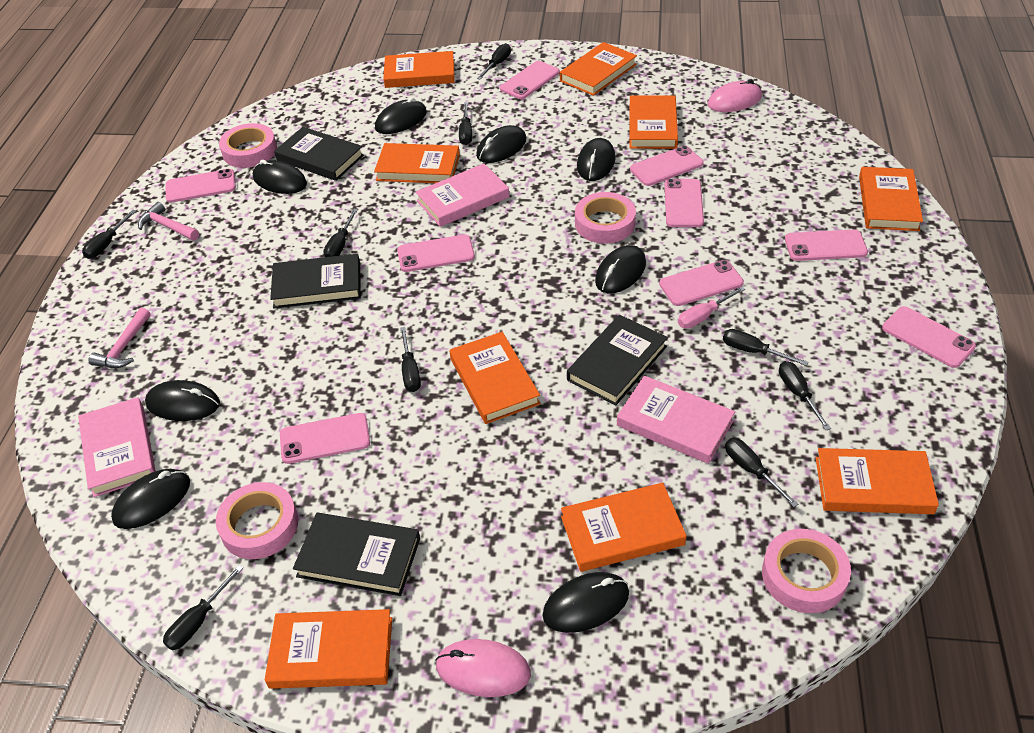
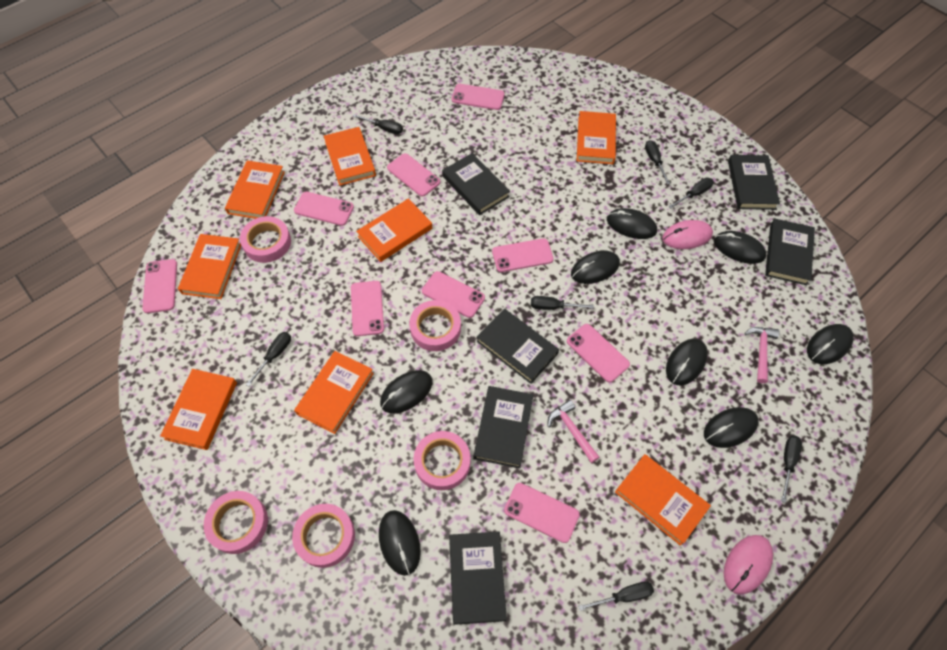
black book: 4 -> 6
black screwdriver: 9 -> 7
orange book: 9 -> 8
pink book: 3 -> 0
pink screwdriver: 1 -> 0
pink tape: 4 -> 5

